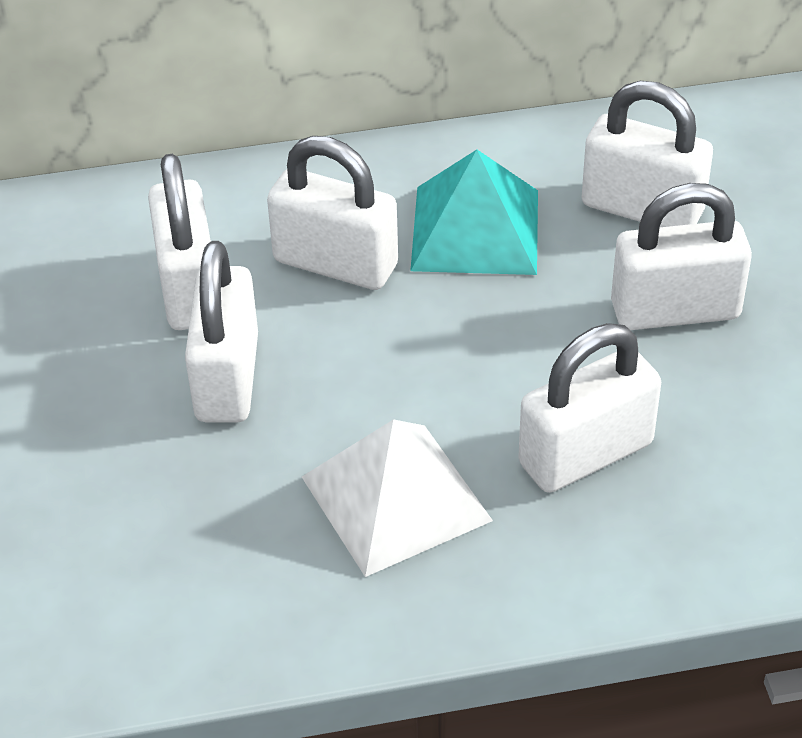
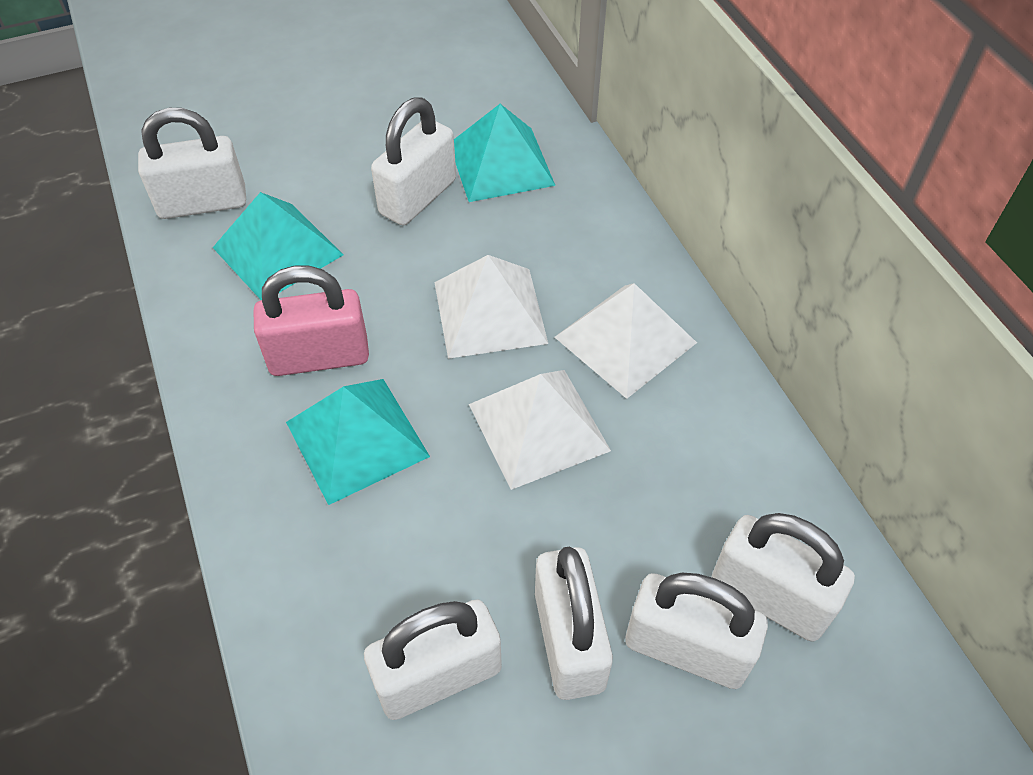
pink padlock: 0 -> 1
turquoise pyramid: 1 -> 3
white pyramid: 1 -> 3

